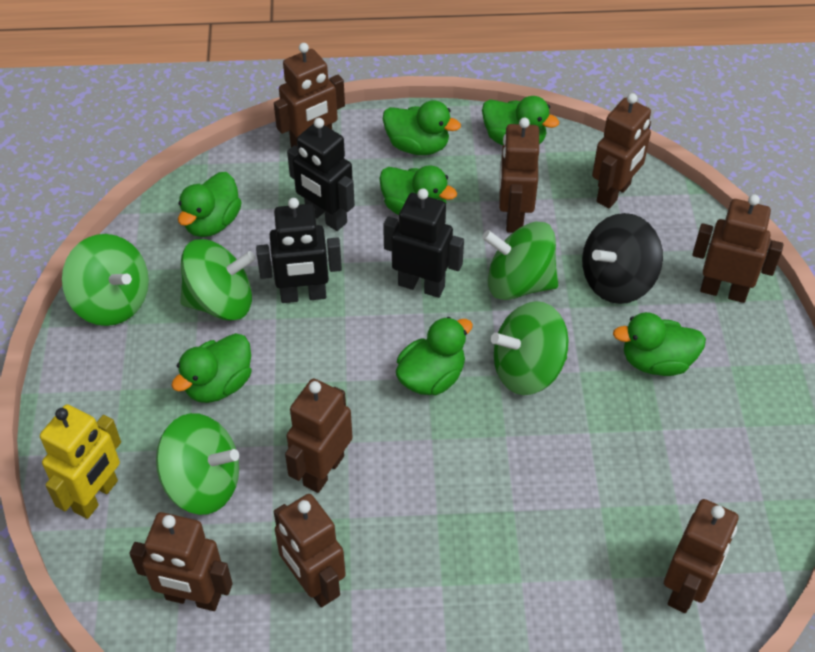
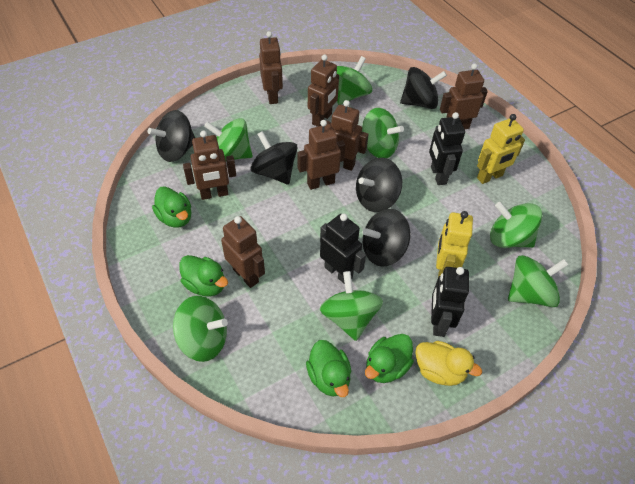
black spinning top: 1 -> 5
brown robot: 8 -> 7
green duck: 7 -> 4
green spinning top: 5 -> 7
yellow duck: 0 -> 1
yellow robot: 1 -> 2

